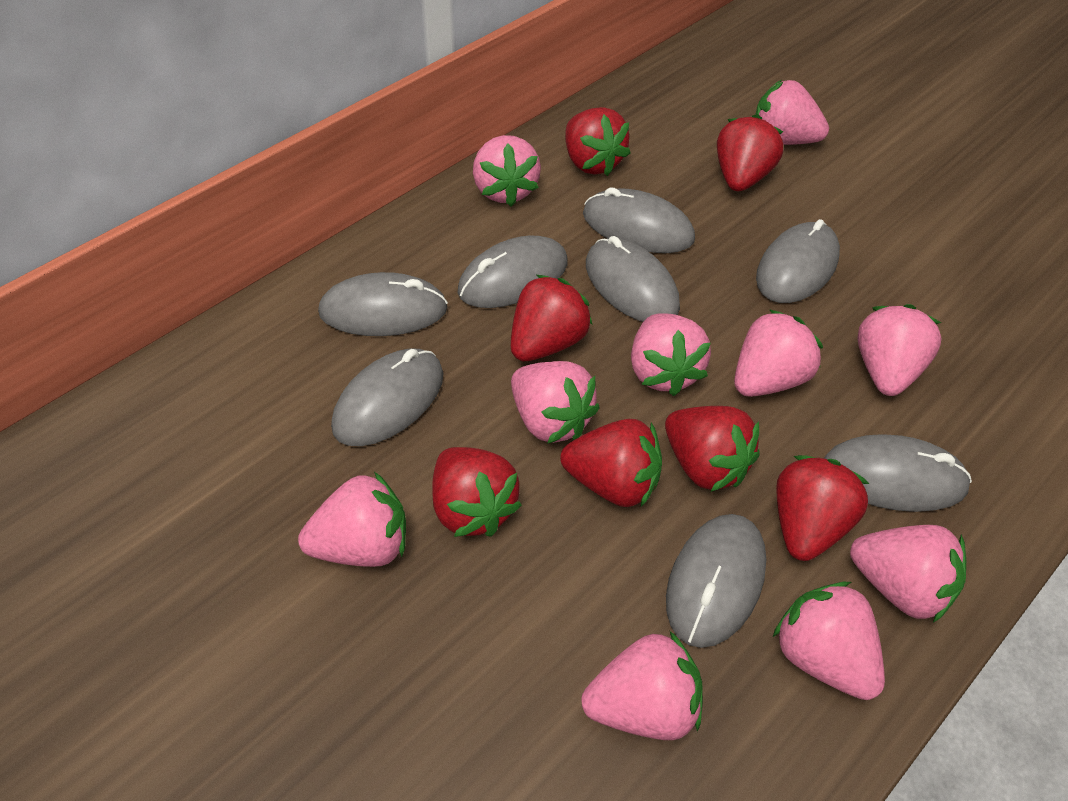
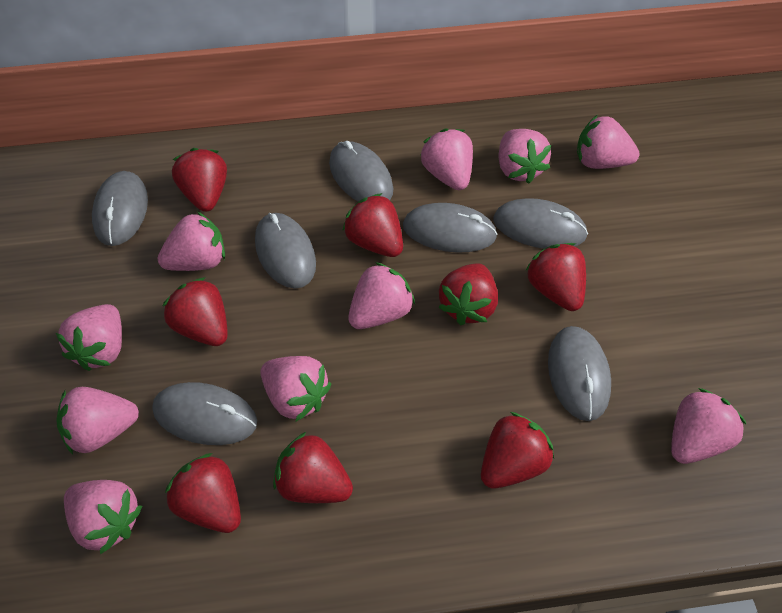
grey mouse: 8 -> 7
red strawberry: 7 -> 8

